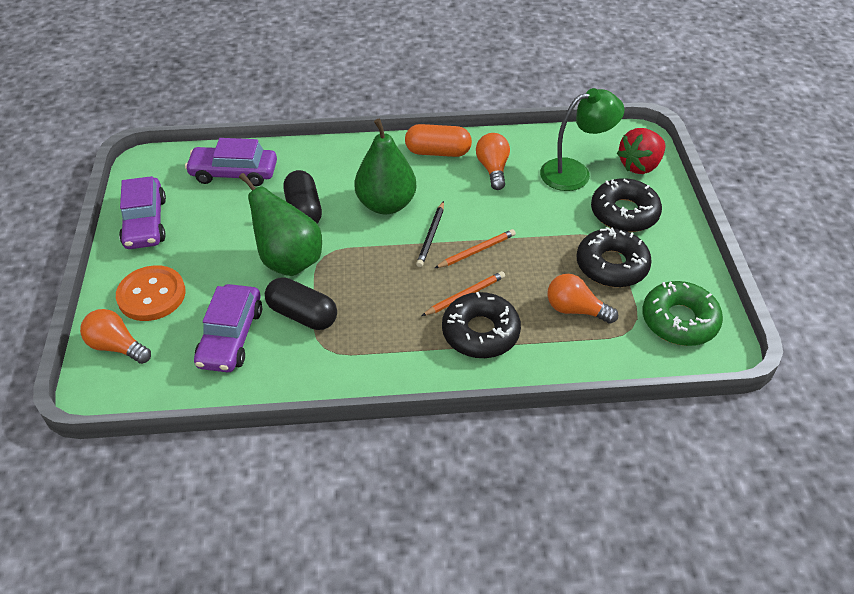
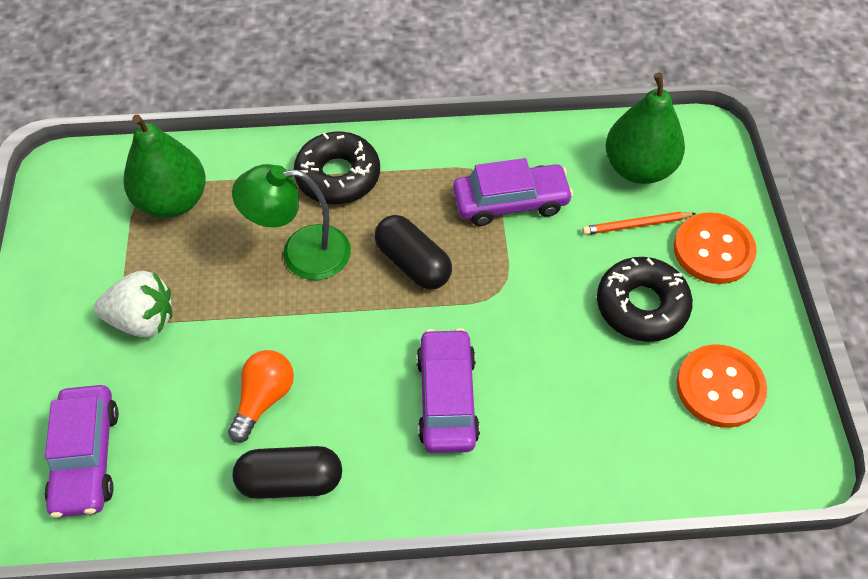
black donut: 3 -> 2
black pencil: 1 -> 0
green donut: 1 -> 0
orange button: 1 -> 2
orange capsule: 1 -> 0
orange light bulb: 3 -> 1
orange pencil: 2 -> 1
red strawberry: 1 -> 0
white strawberry: 0 -> 1

